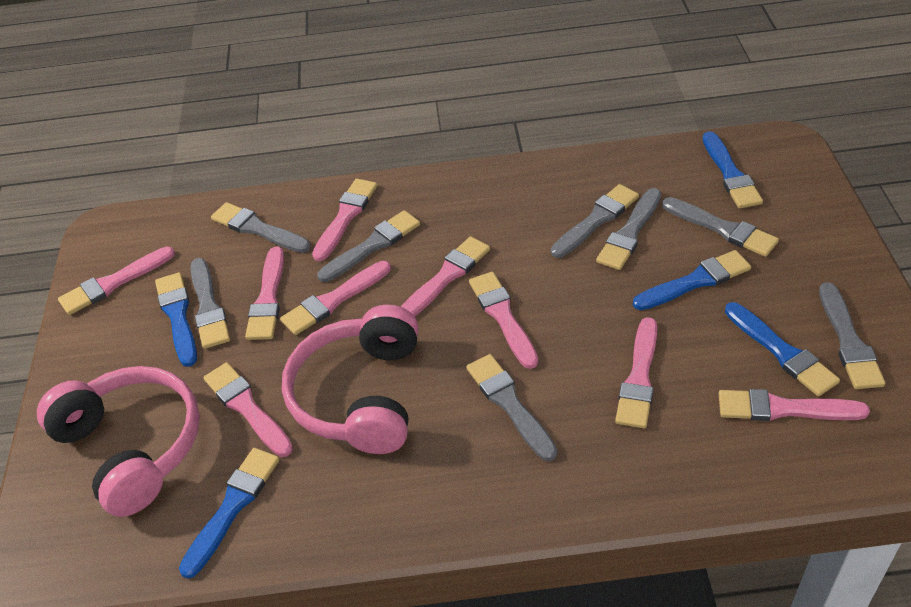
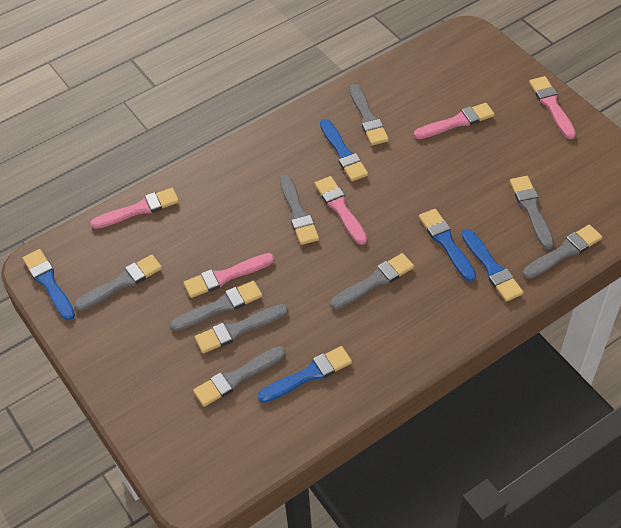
grey brush: 8 -> 9
pink brush: 9 -> 5
pink headphones: 2 -> 0

